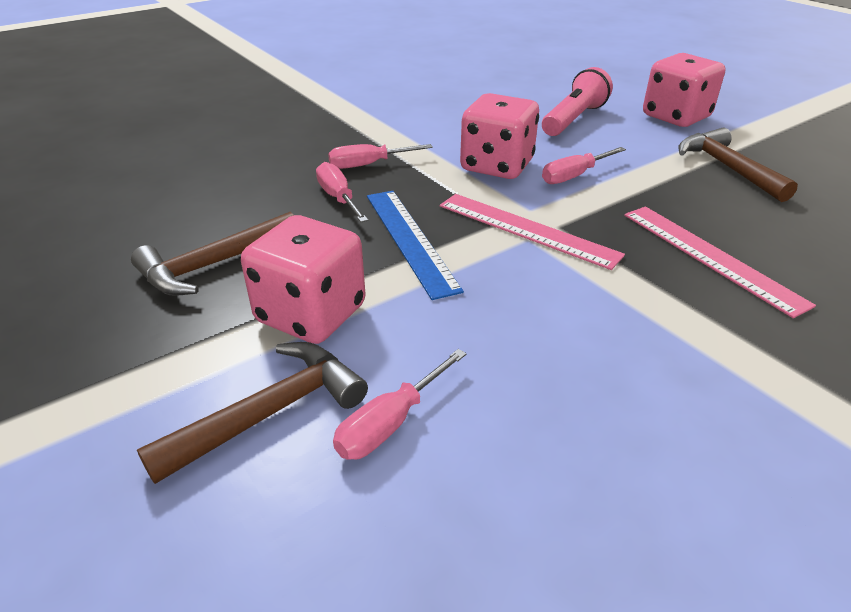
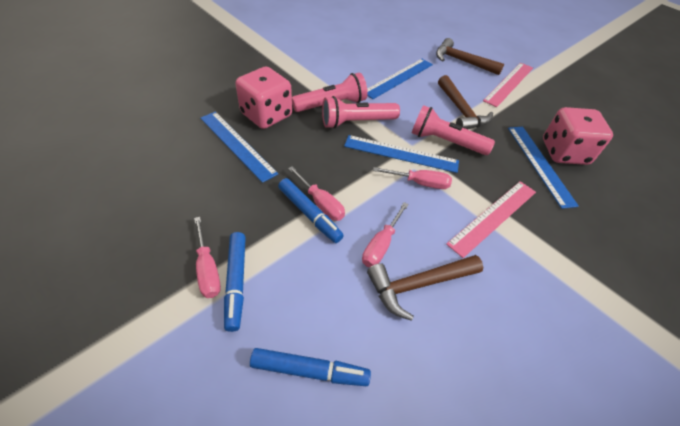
blue marker: 0 -> 3
blue ruler: 1 -> 4
pink dice: 3 -> 2
pink flashlight: 1 -> 3

